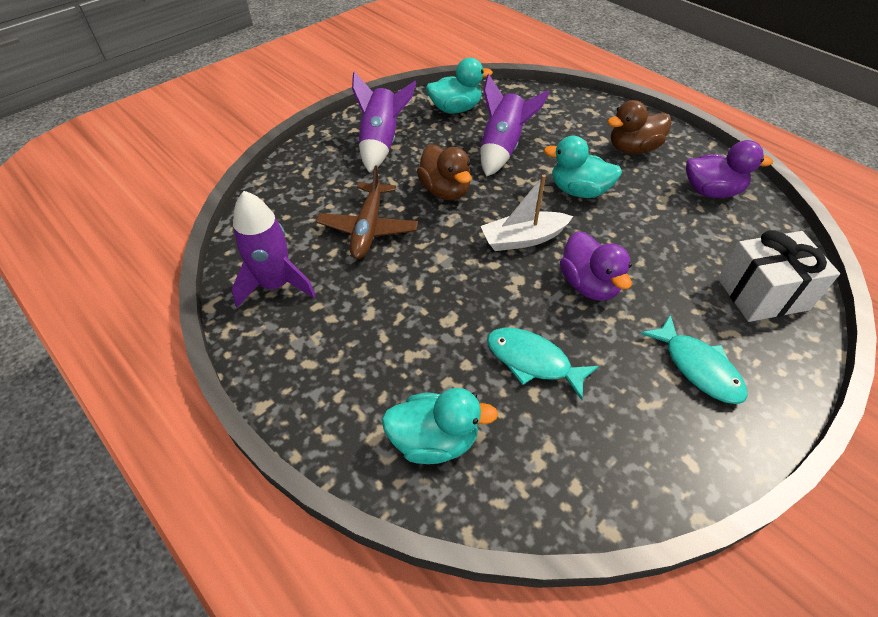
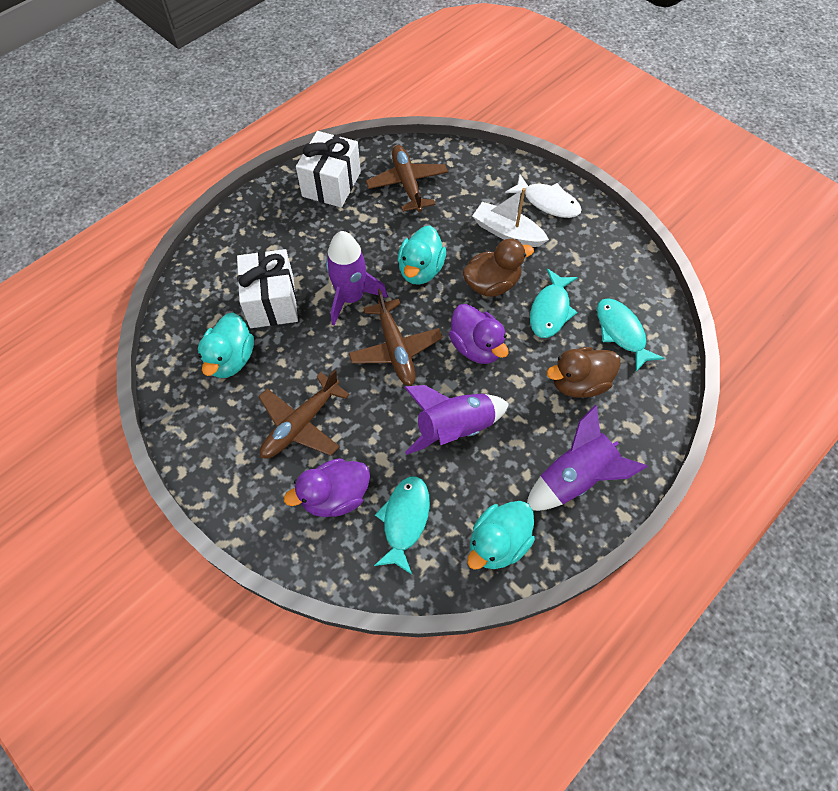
brown plane: 1 -> 3
turquoise fish: 2 -> 3
white fish: 0 -> 1
white gift: 1 -> 2

